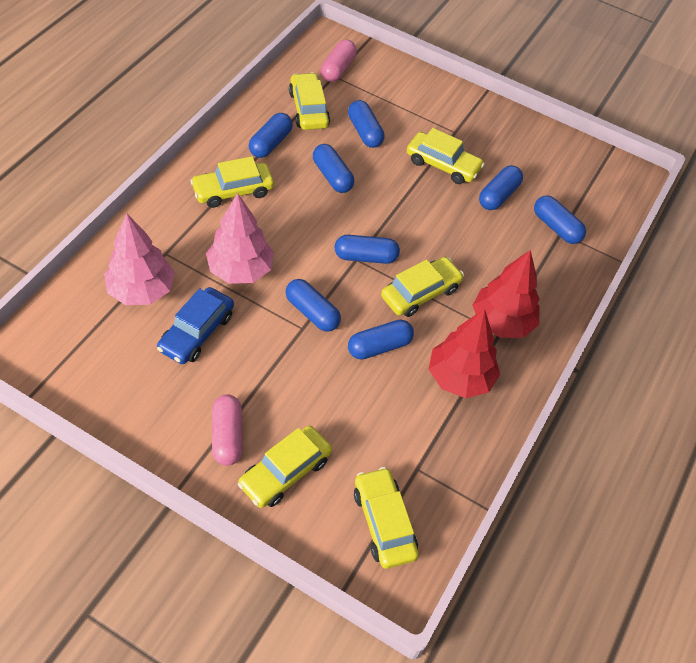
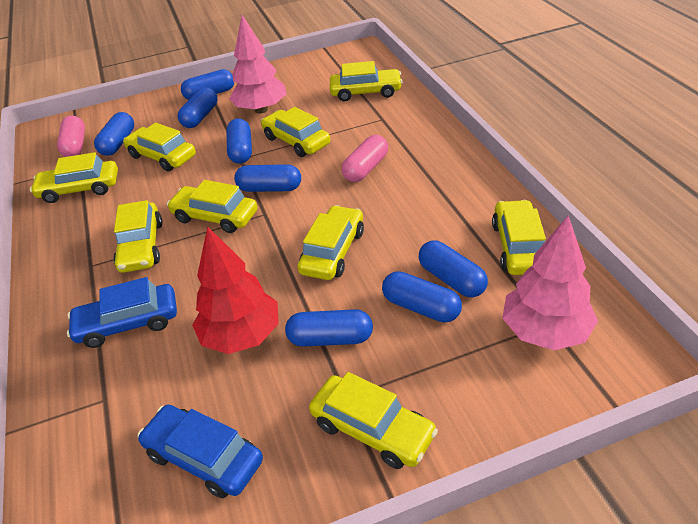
blue car: 1 -> 2
red tree: 2 -> 1
yellow car: 6 -> 9

